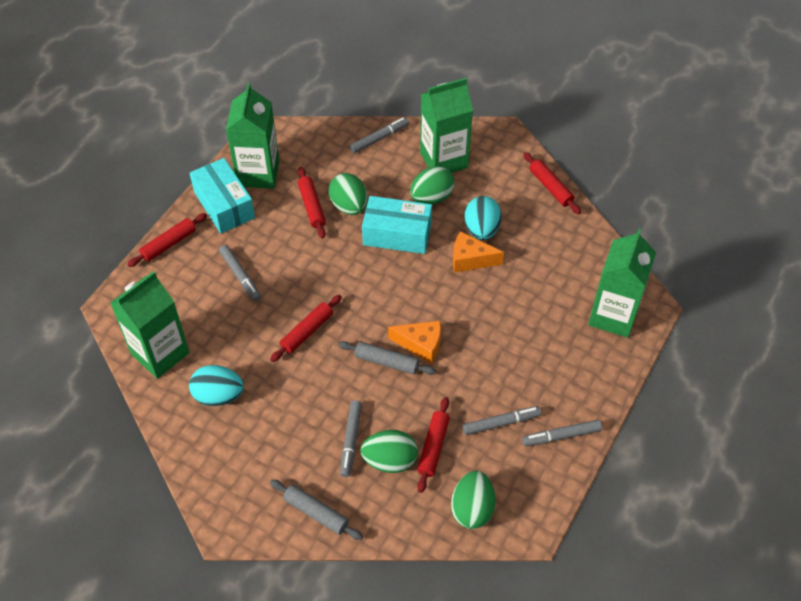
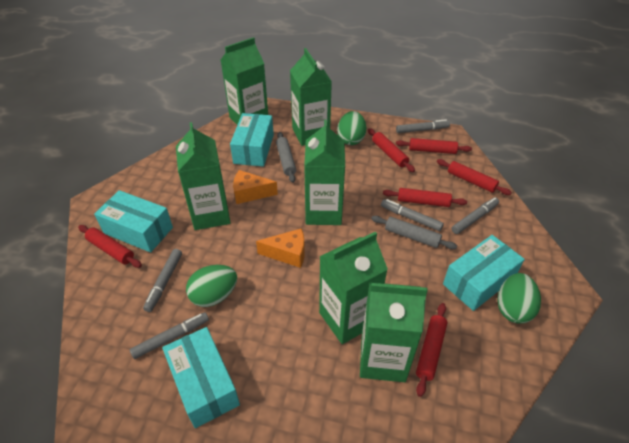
green carton: 4 -> 6
green egg: 4 -> 3
red rolling pin: 5 -> 6
turquoise box: 2 -> 4
turquoise egg: 2 -> 0

